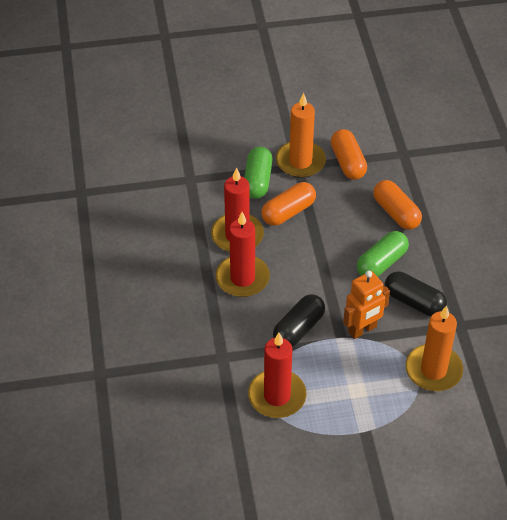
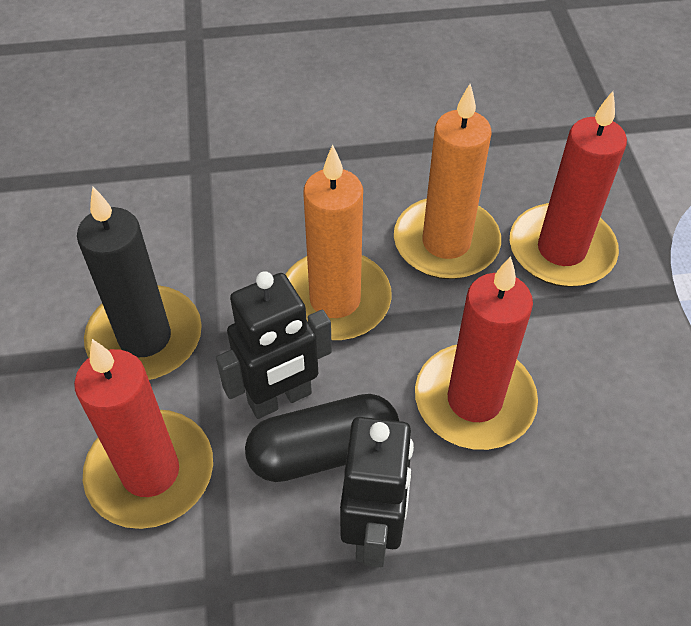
black candle: 0 -> 1
black capsule: 2 -> 1
black robot: 0 -> 2
green capsule: 2 -> 0
orange capsule: 3 -> 0
orange robot: 1 -> 0

